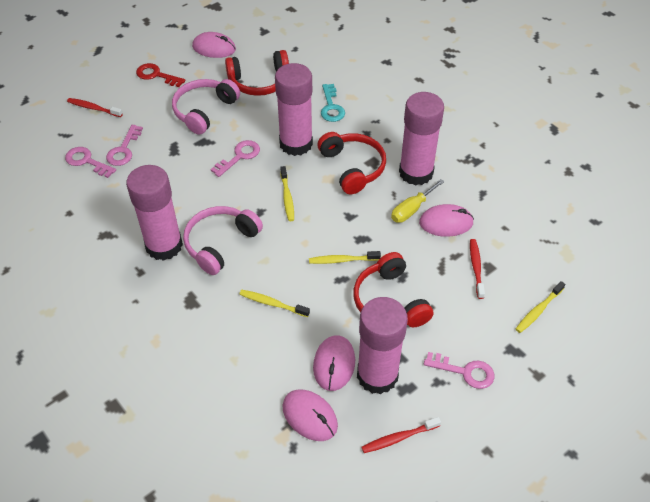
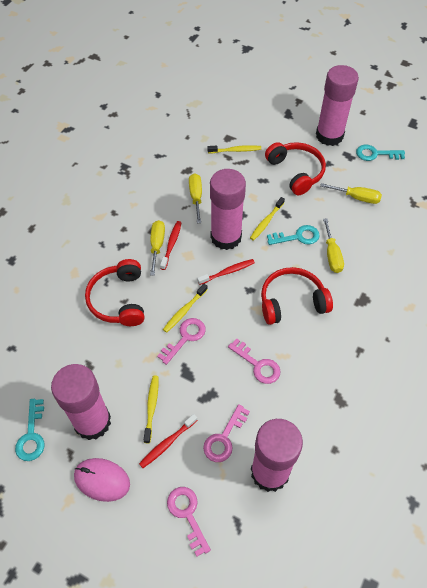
pink headphones: 2 -> 0
pink mouse: 4 -> 1
red key: 1 -> 0
turquoise key: 1 -> 3
yellow screwdriver: 1 -> 4

